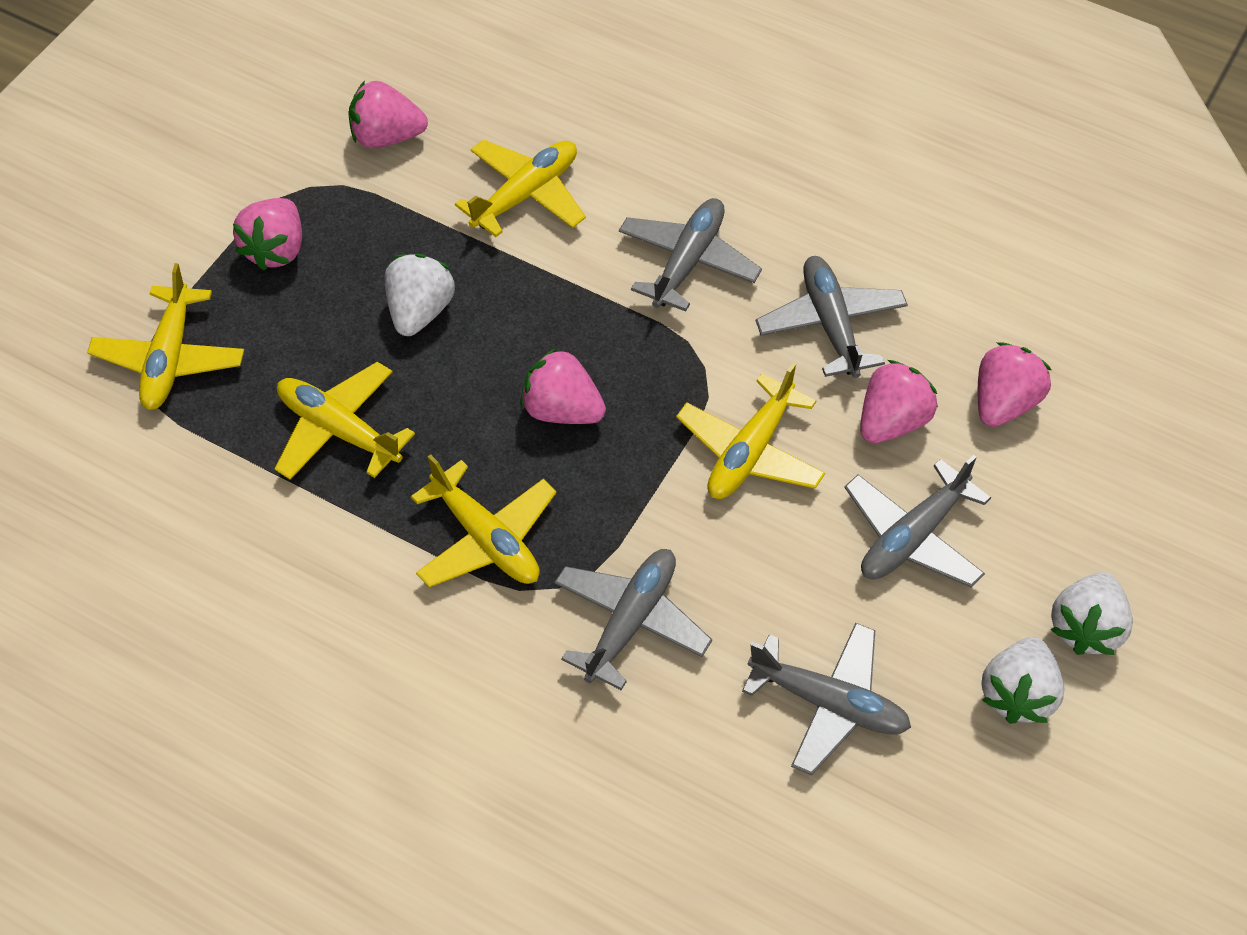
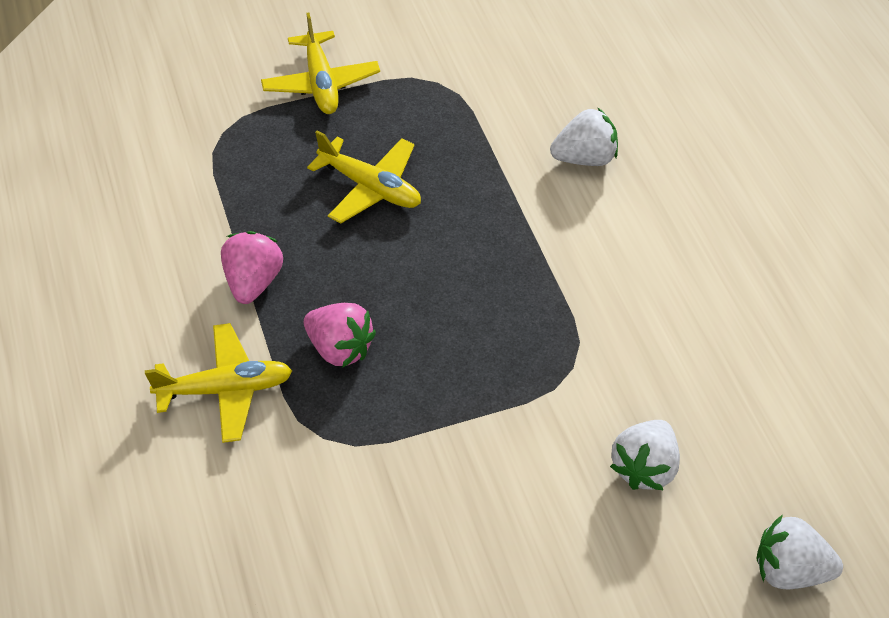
grey plane: 5 -> 0
pink strawberry: 5 -> 2
yellow plane: 5 -> 3

